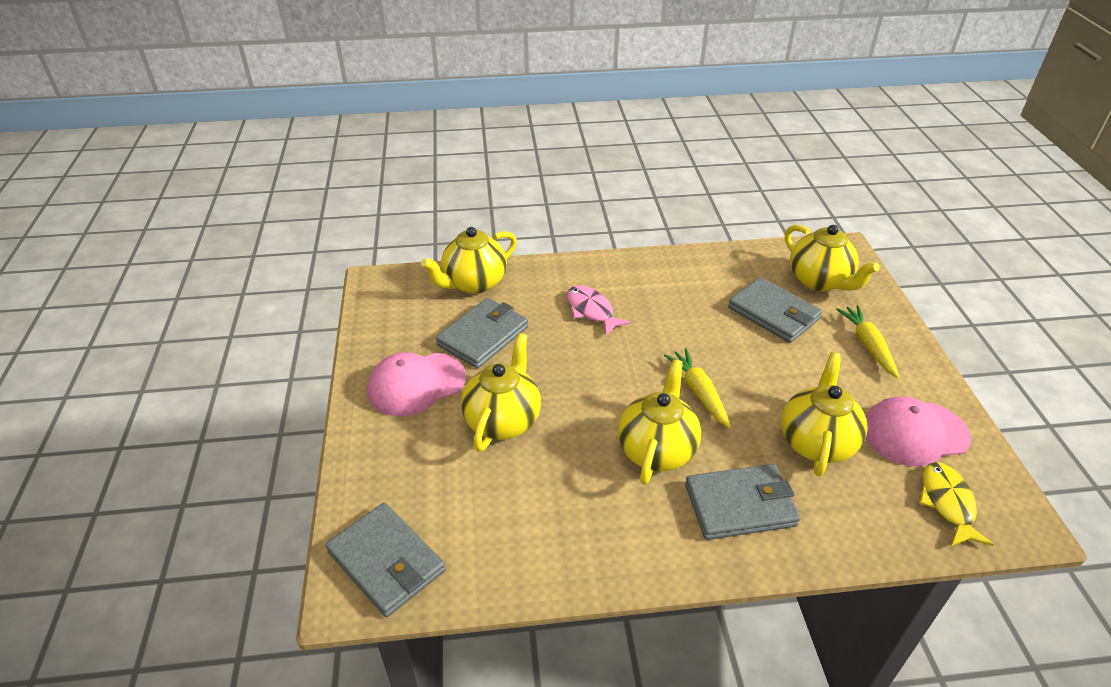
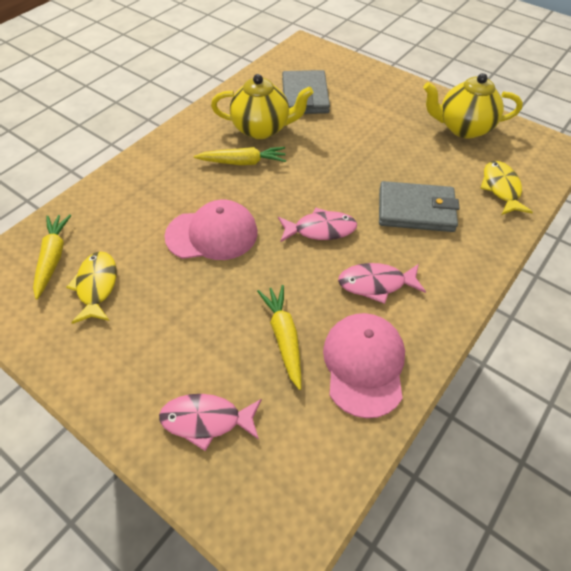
grey wallet: 4 -> 2
pink fish: 1 -> 3
yellow carrot: 2 -> 3
yellow fish: 1 -> 2
yellow teapot: 5 -> 2

